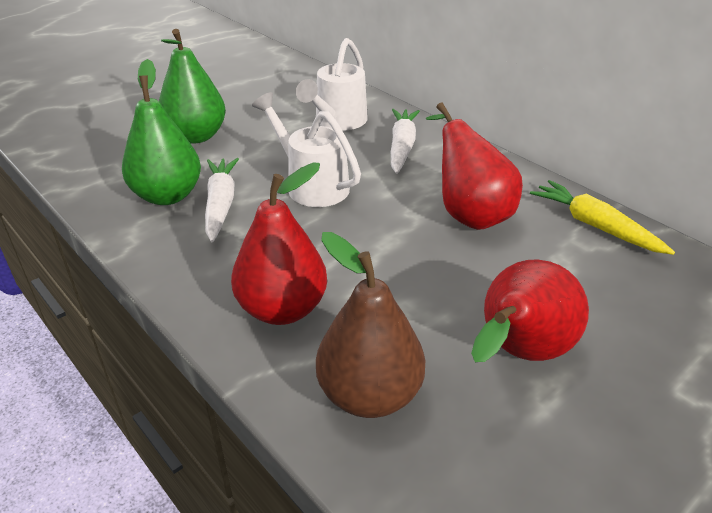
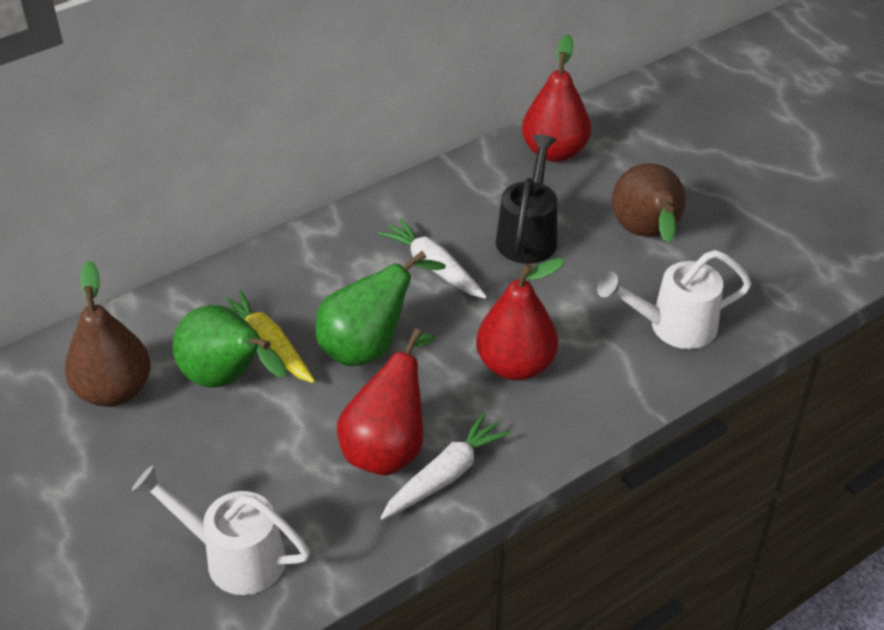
black watering can: 0 -> 1
brown pear: 1 -> 2

